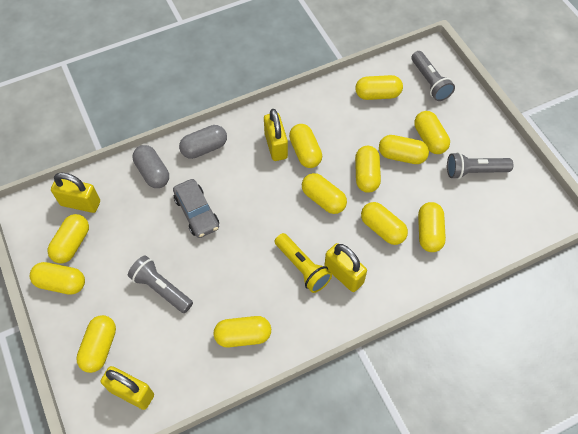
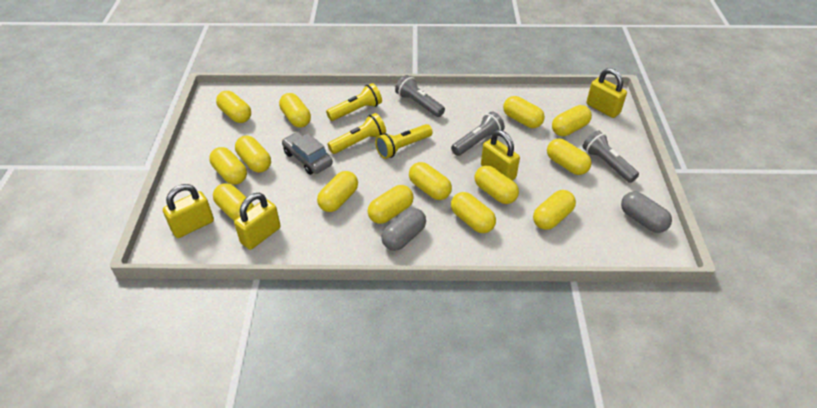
yellow capsule: 12 -> 14
yellow flashlight: 1 -> 3

